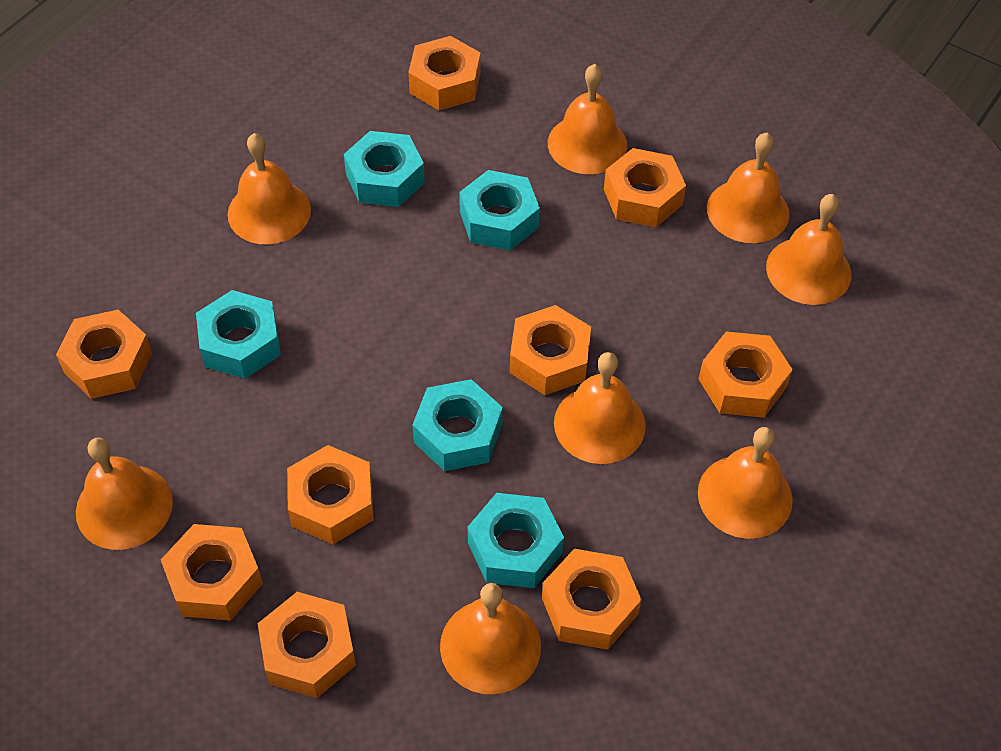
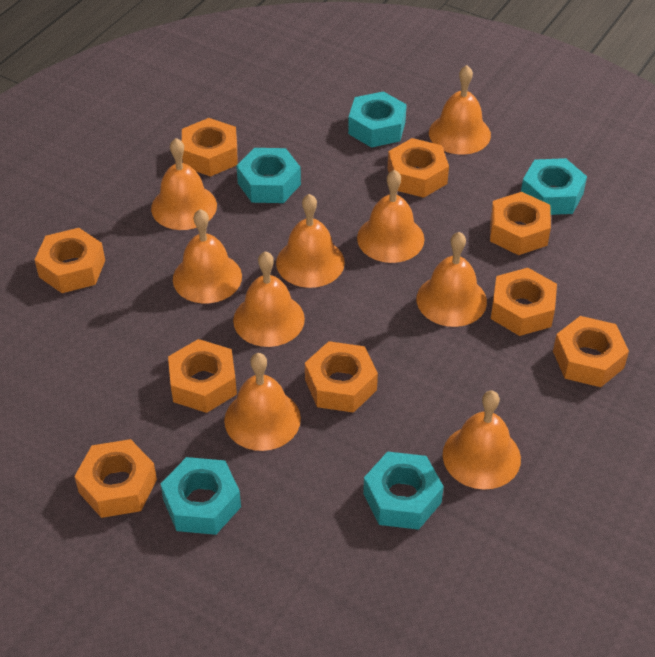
orange bell: 8 -> 9

